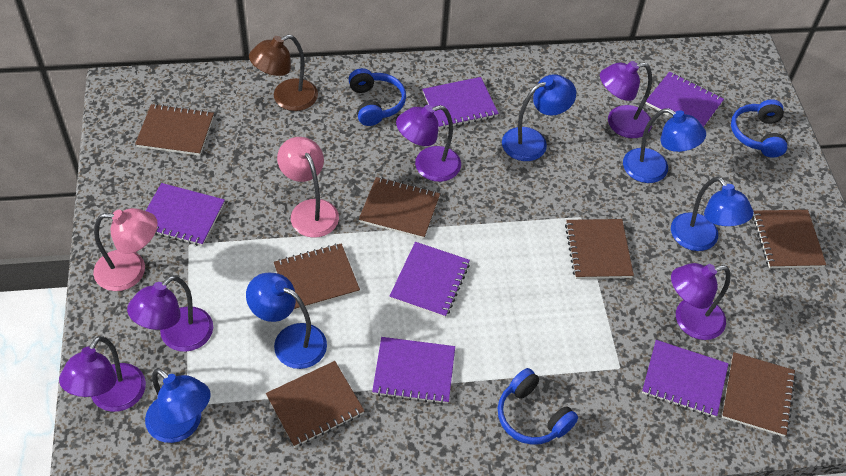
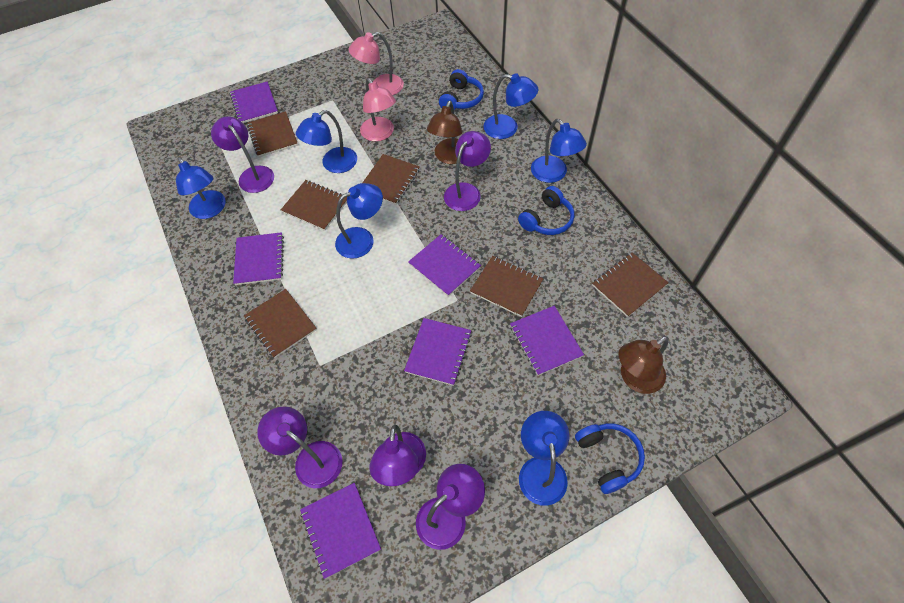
blue lamp: 5 -> 6
brown lamp: 1 -> 2
brown notebook: 7 -> 6

